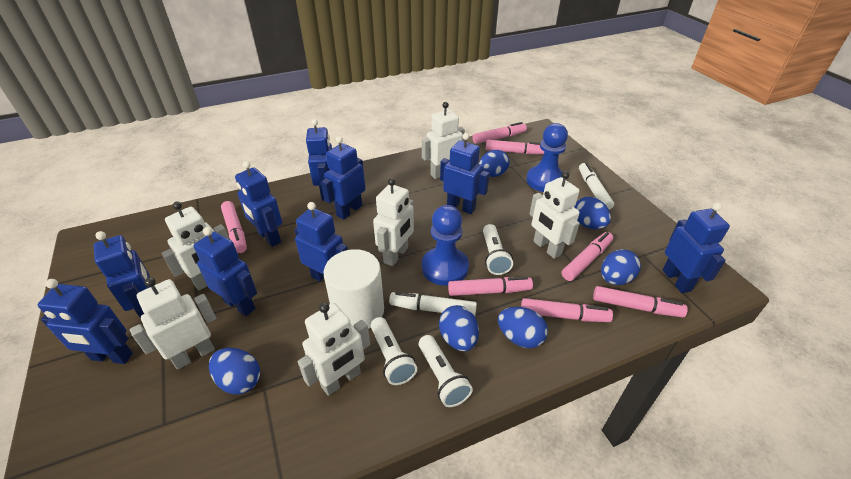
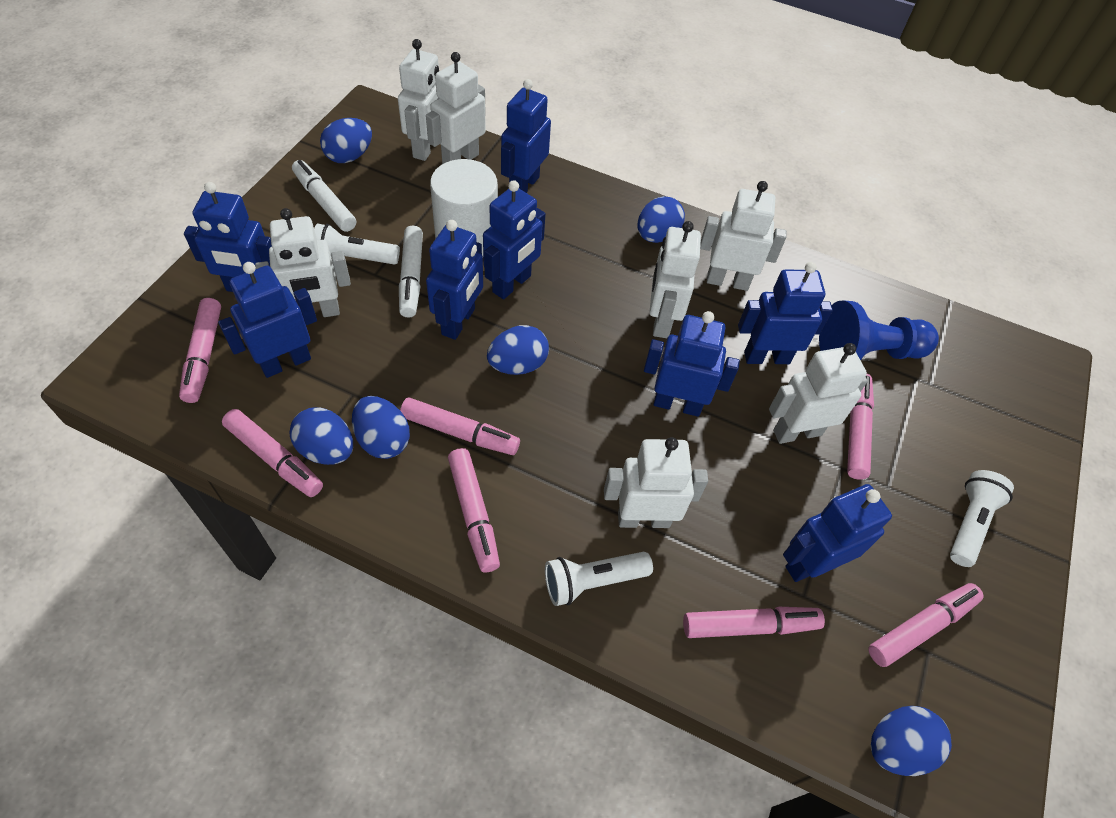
blue pawn: 2 -> 1
blue robot: 9 -> 8
white robot: 6 -> 7

